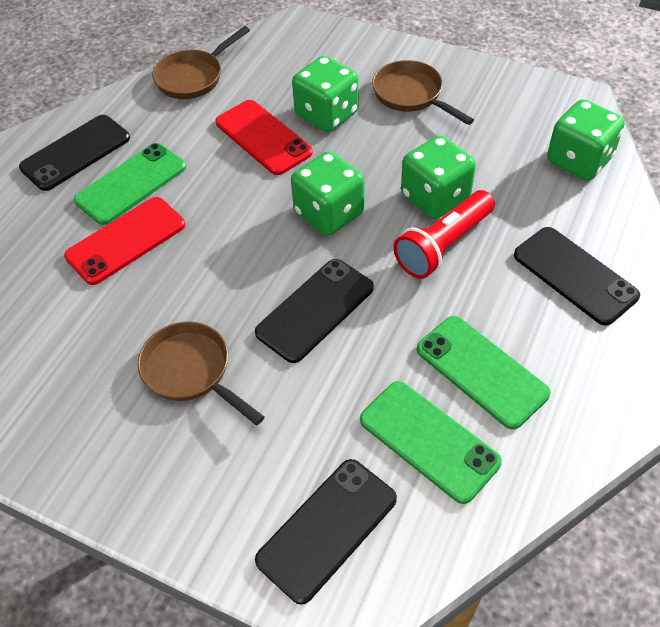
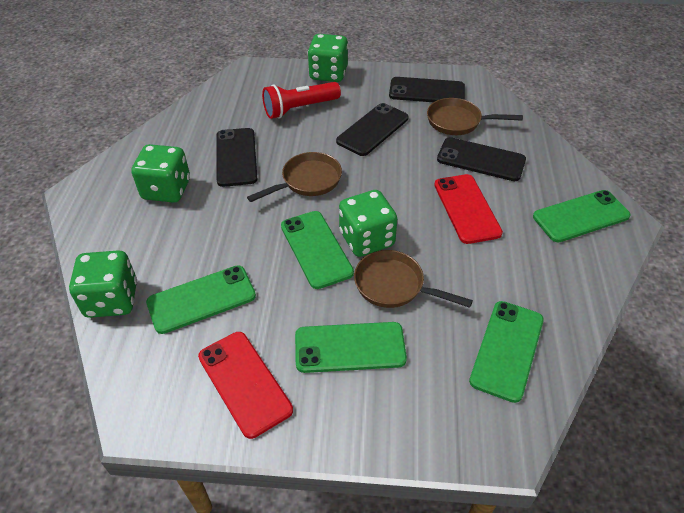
green phone: 3 -> 5

